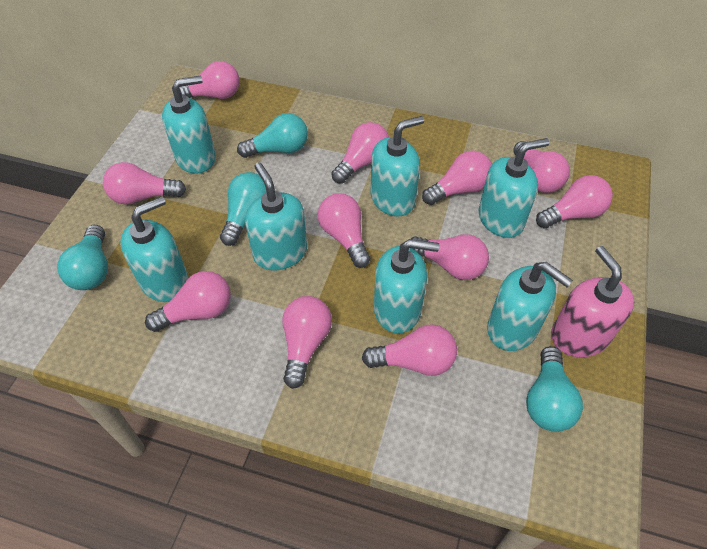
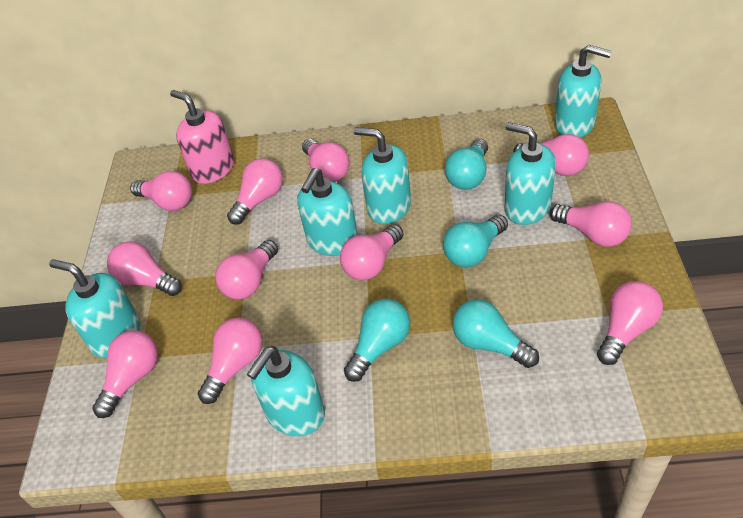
turquoise soap dispenser: 7 -> 6

